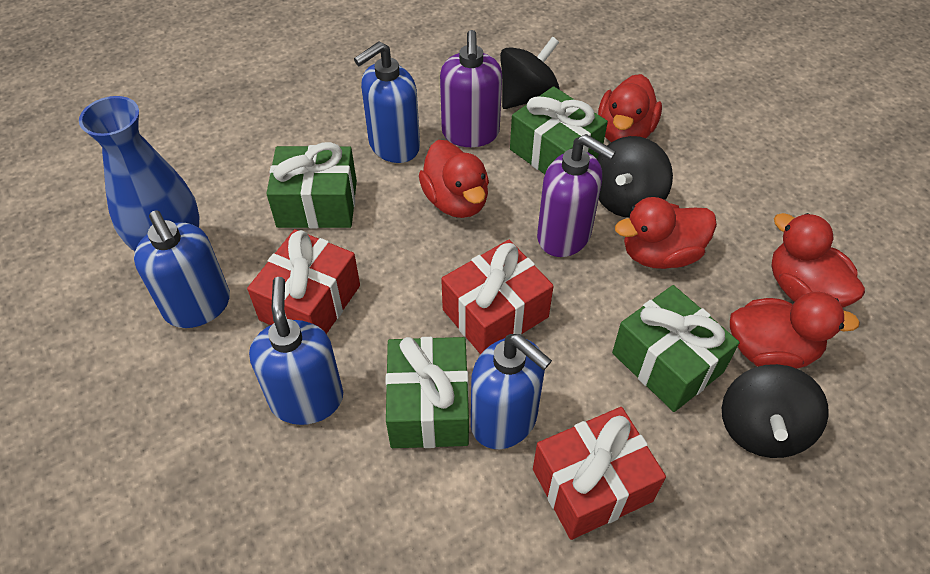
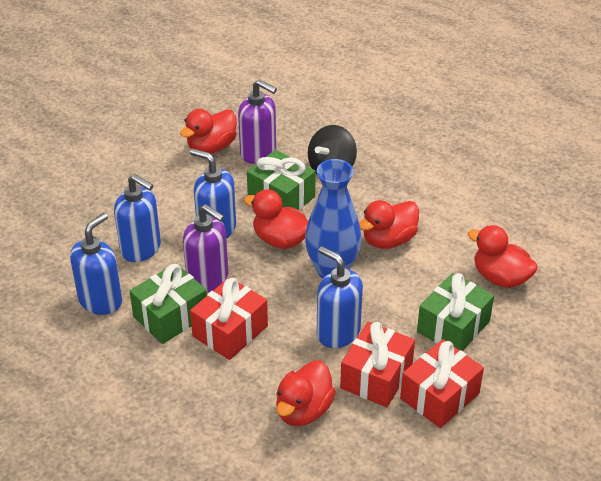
black spinning top: 3 -> 1
green gift: 4 -> 3

